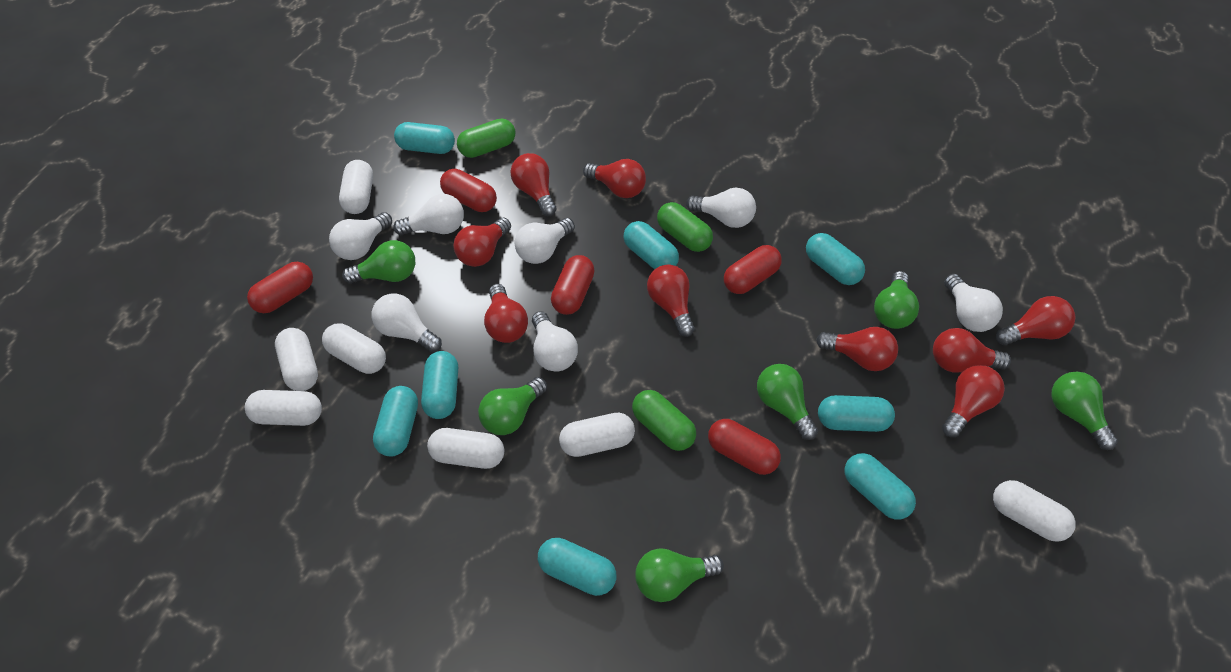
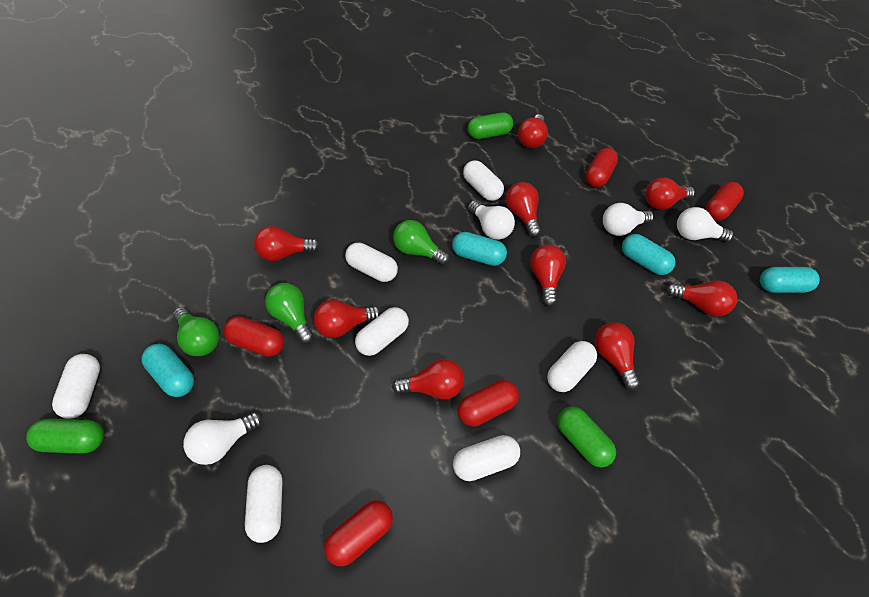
green light bulb: 6 -> 3
turquoise capsule: 8 -> 4
white light bulb: 7 -> 4

